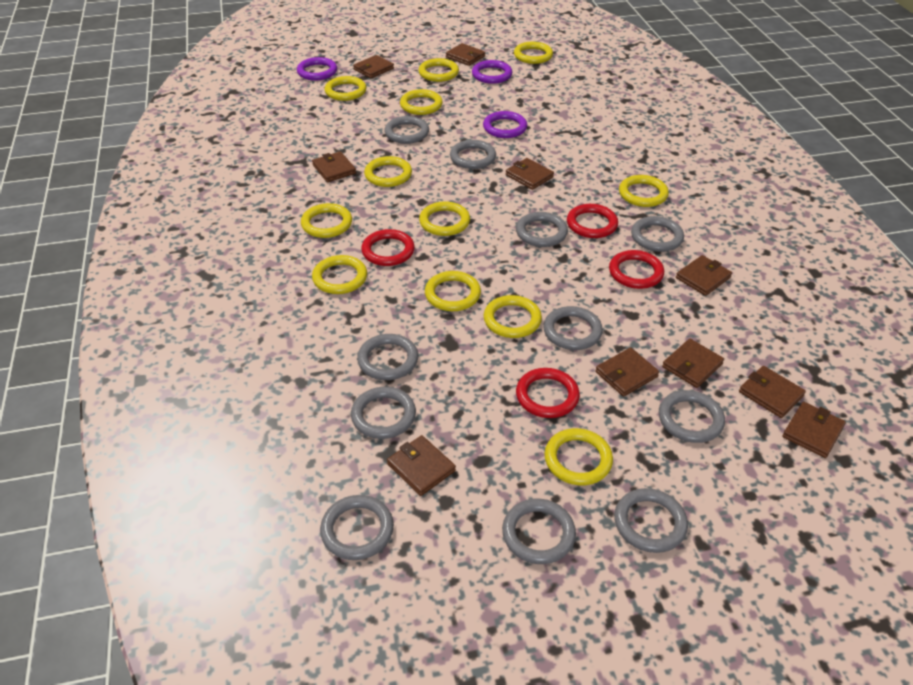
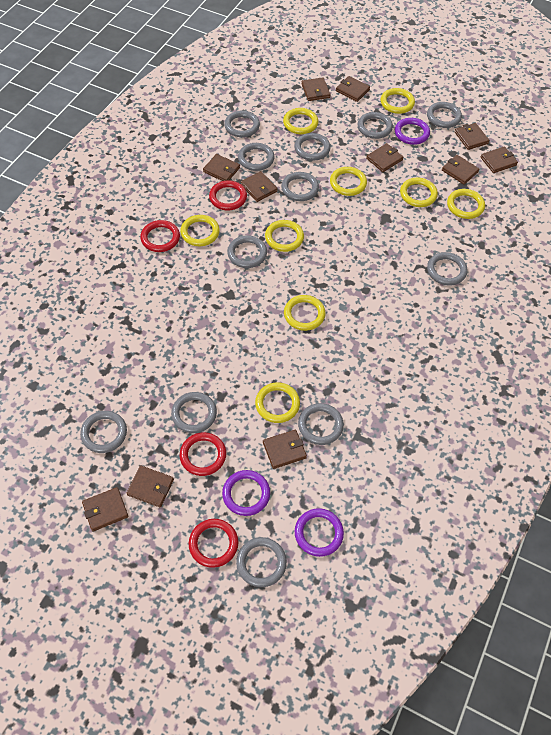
brown wallet: 10 -> 11
grey ring: 11 -> 12
yellow ring: 12 -> 9

